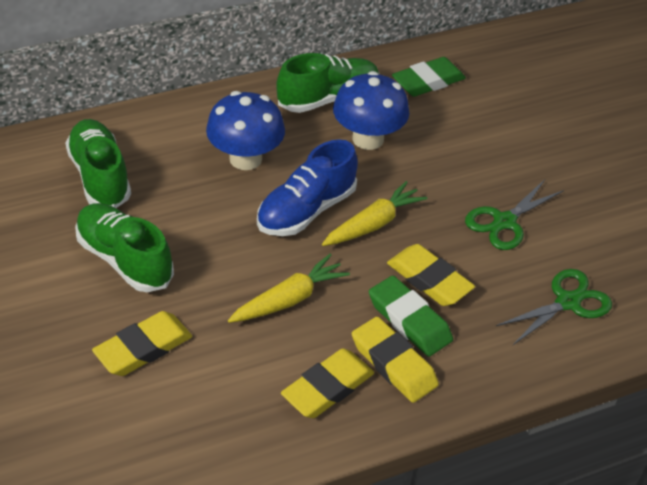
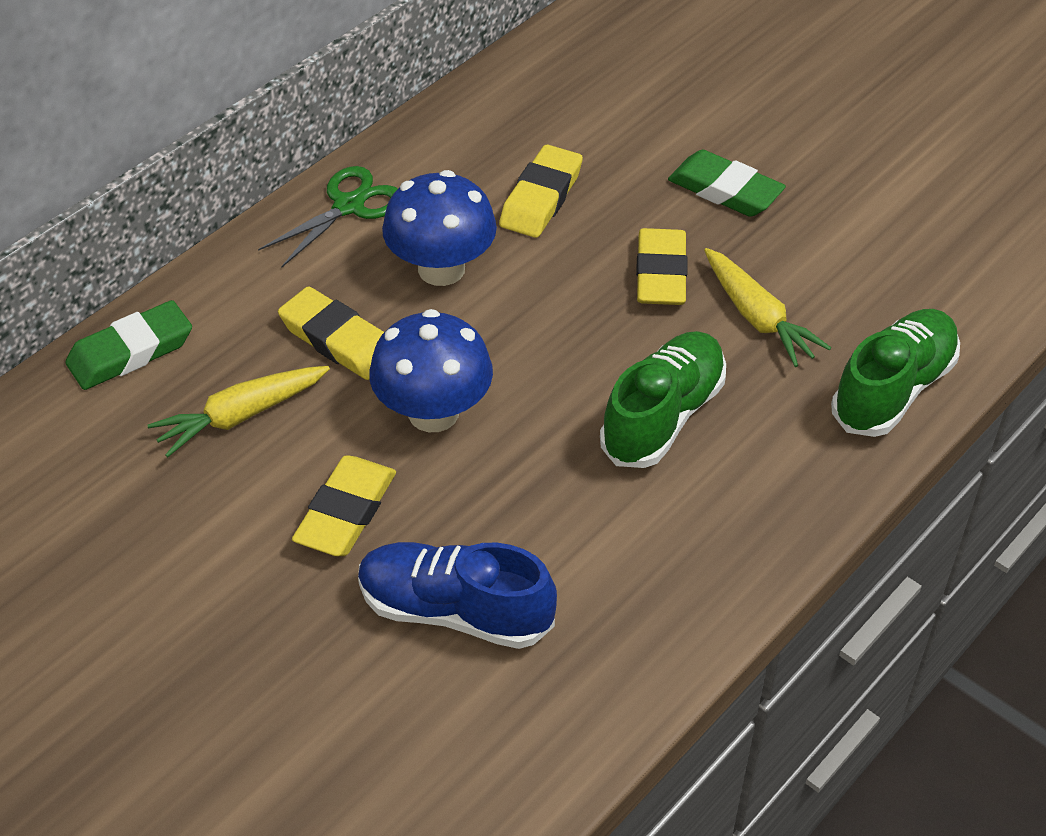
green scissors: 2 -> 1
green shoe: 3 -> 2

